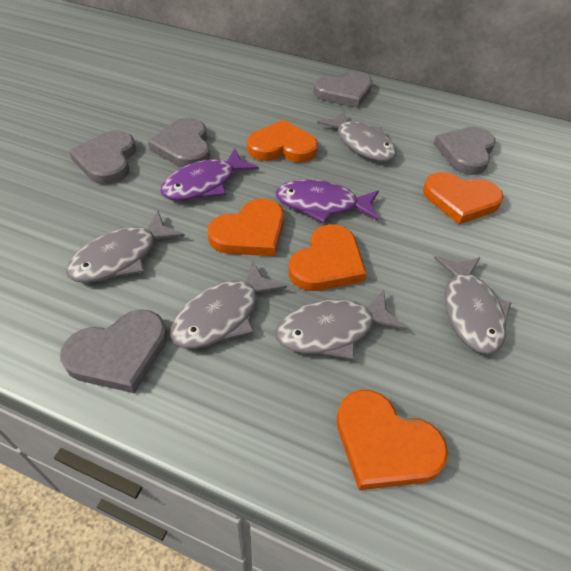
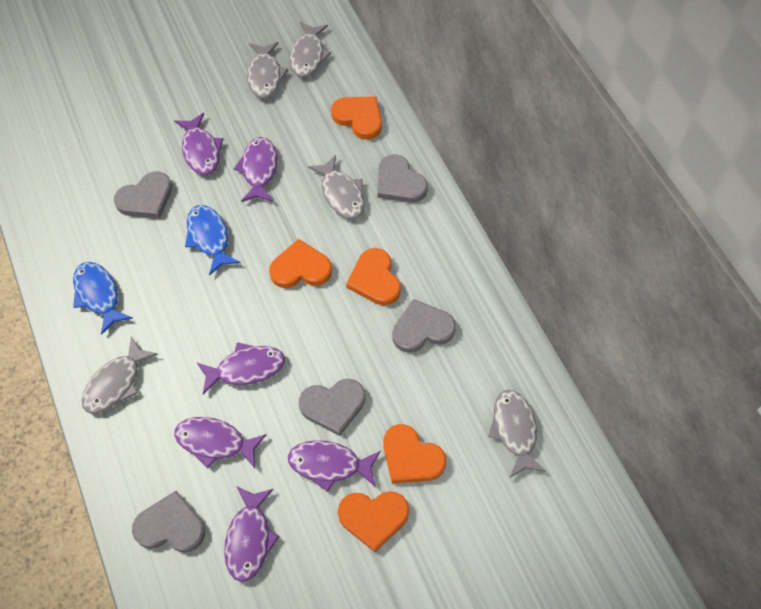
blue fish: 0 -> 2
purple fish: 2 -> 6

